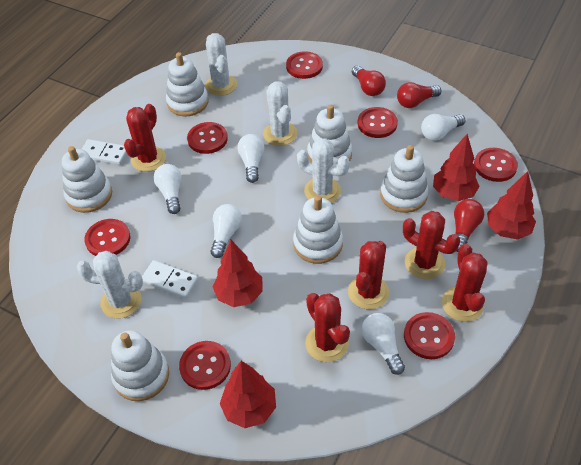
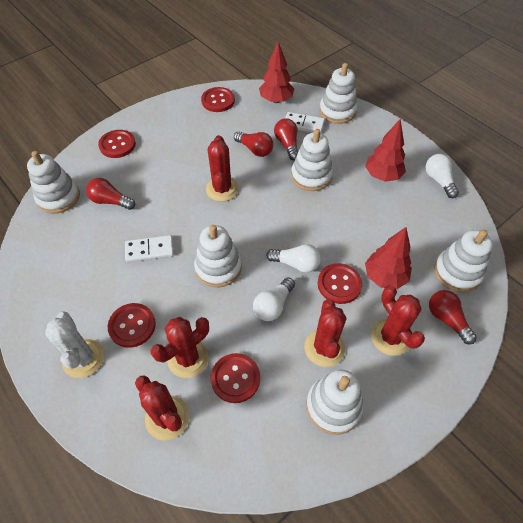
red button: 7 -> 5
red light bulb: 3 -> 4
red tree: 4 -> 3
white cactus: 4 -> 1
white light bulb: 5 -> 3

